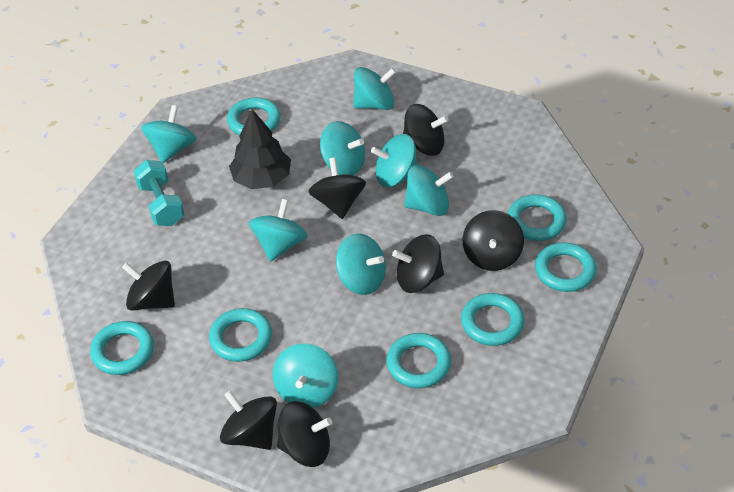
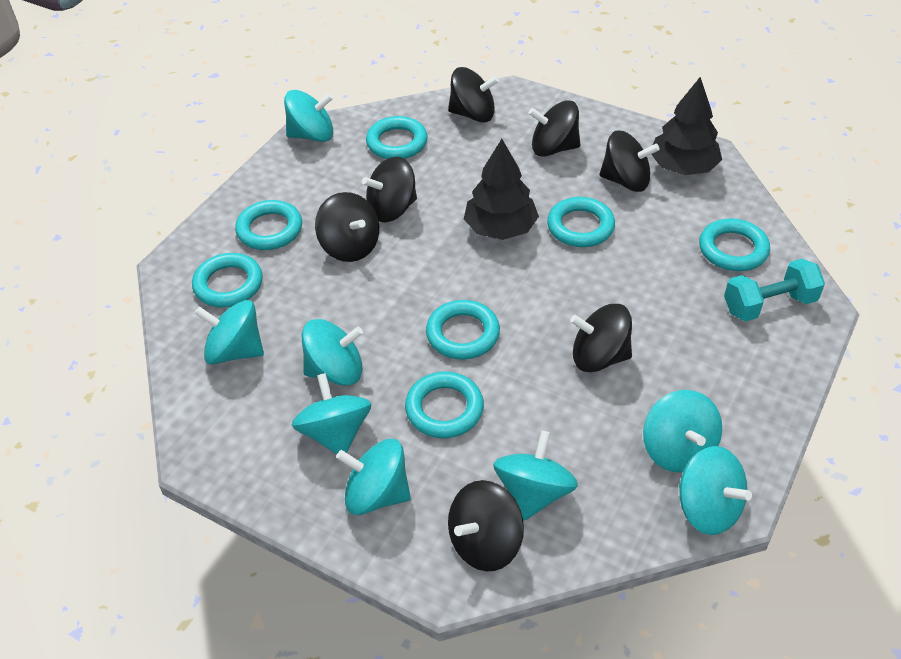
black tree: 1 -> 2

